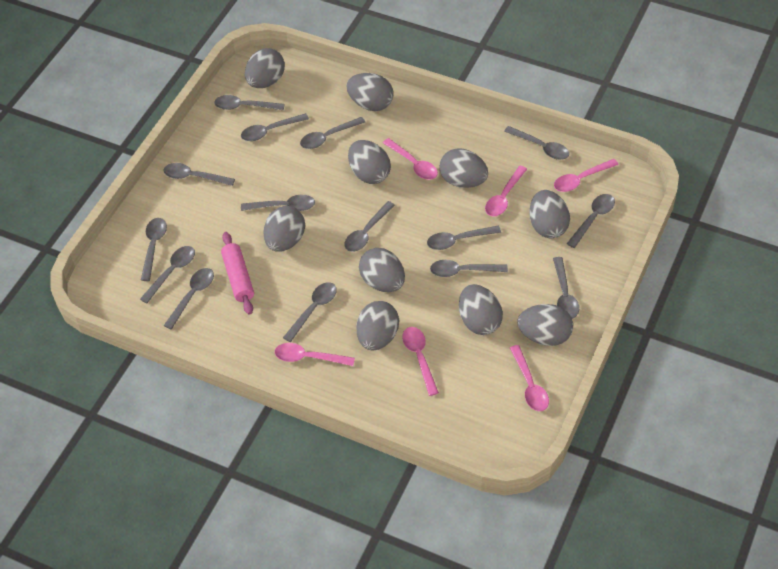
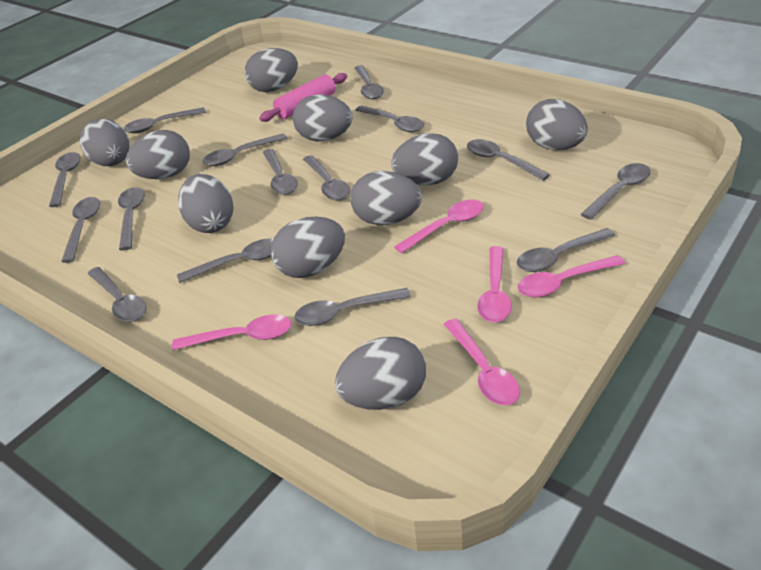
pink spoon: 6 -> 5

